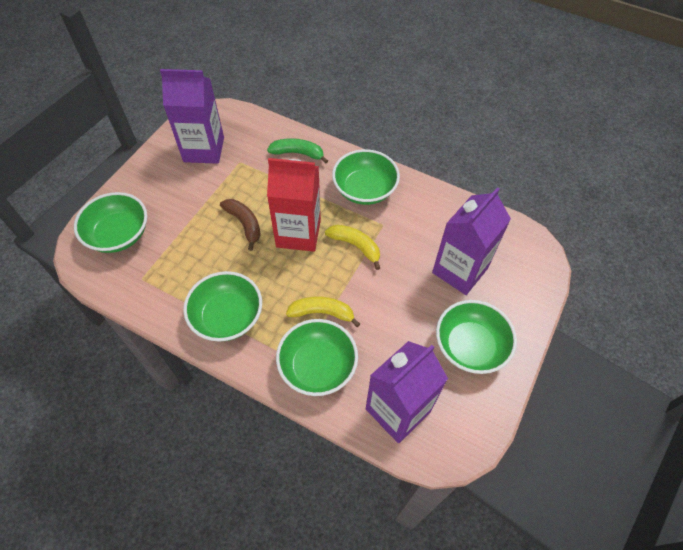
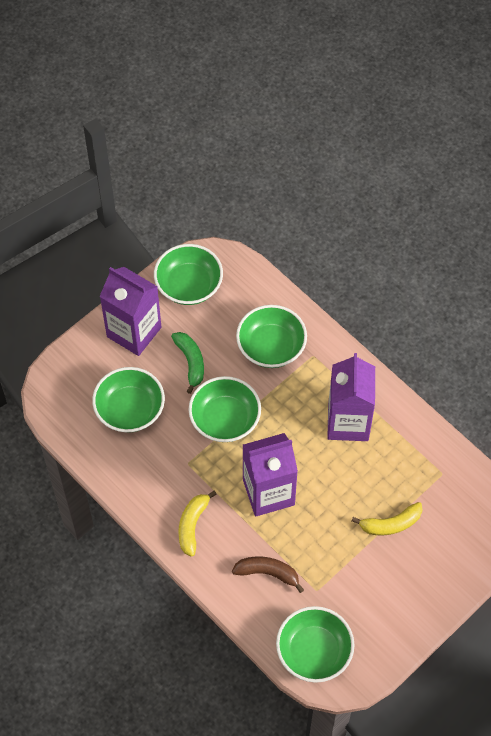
red carton: 1 -> 0

